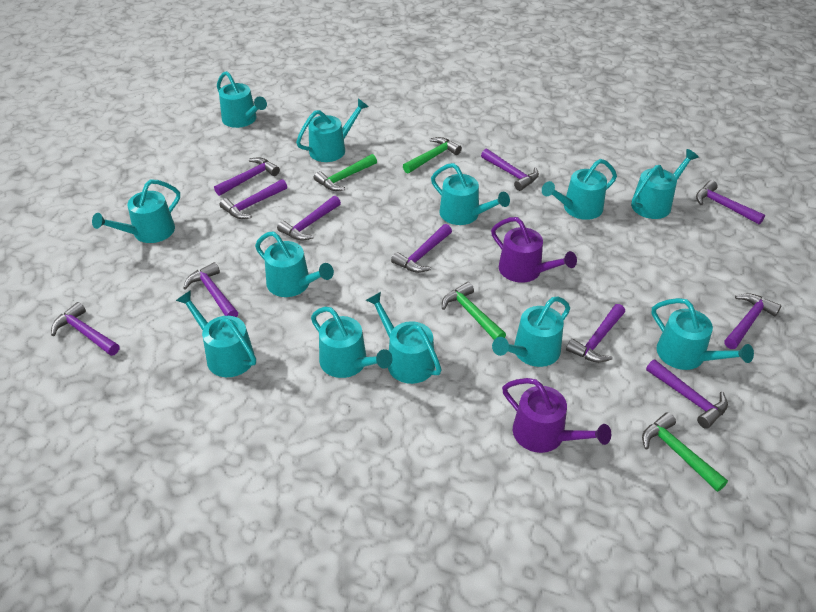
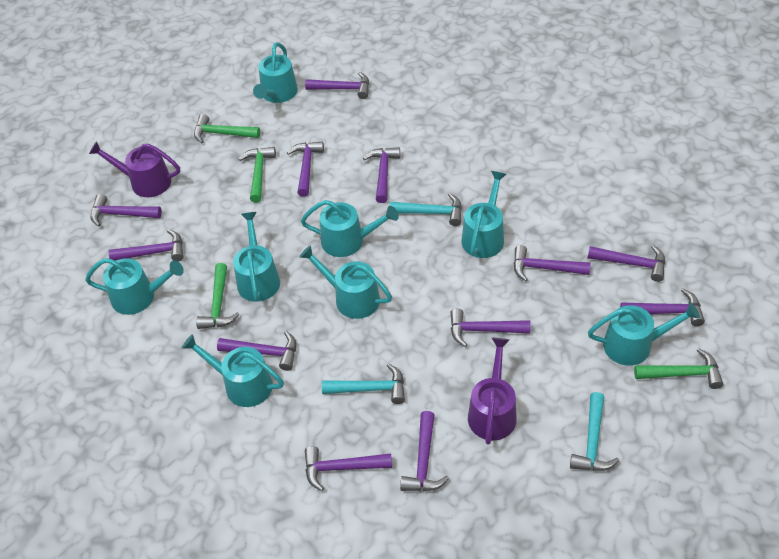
purple hammer: 11 -> 12
turquoise hammer: 0 -> 3
turquoise watering can: 12 -> 8

